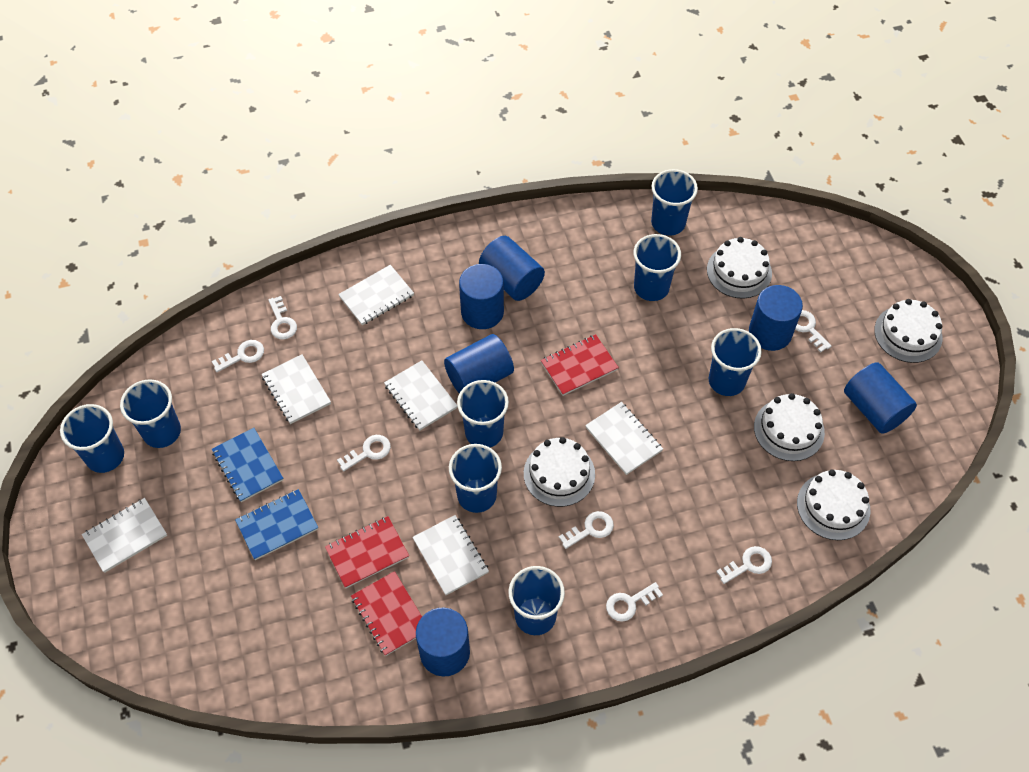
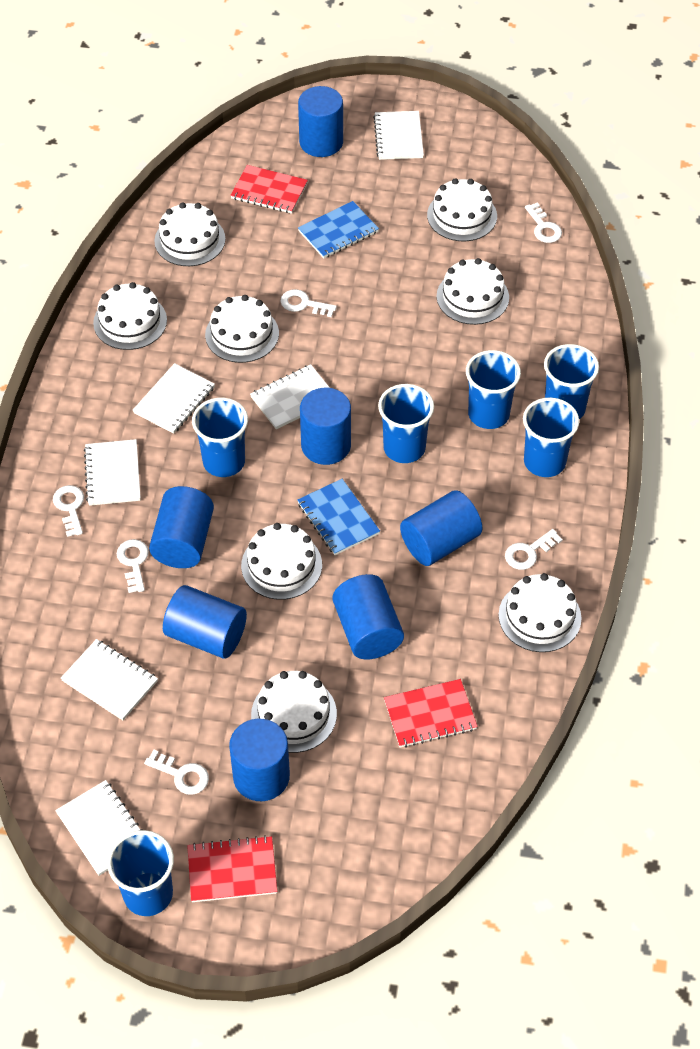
blue cup: 8 -> 6
blue cylinder: 6 -> 7
white cake: 5 -> 8
white key: 7 -> 6

